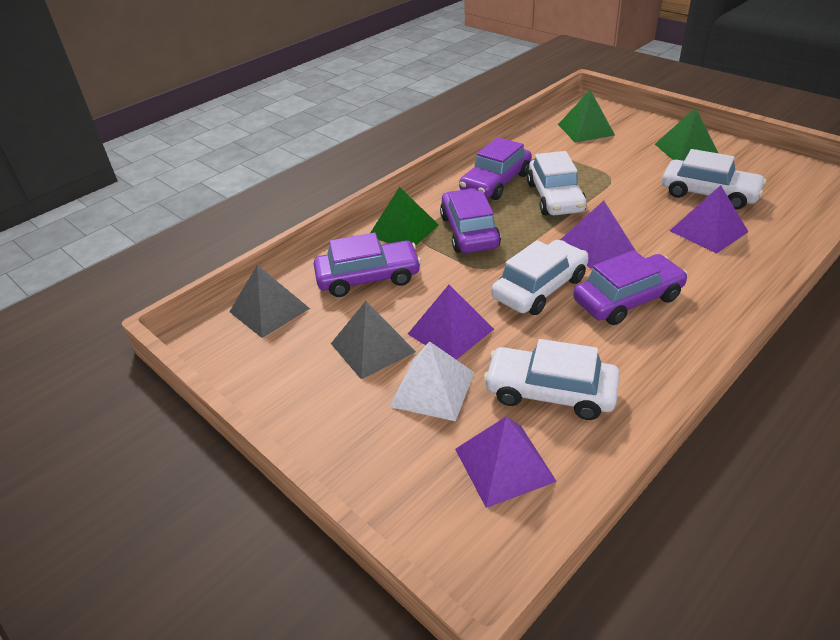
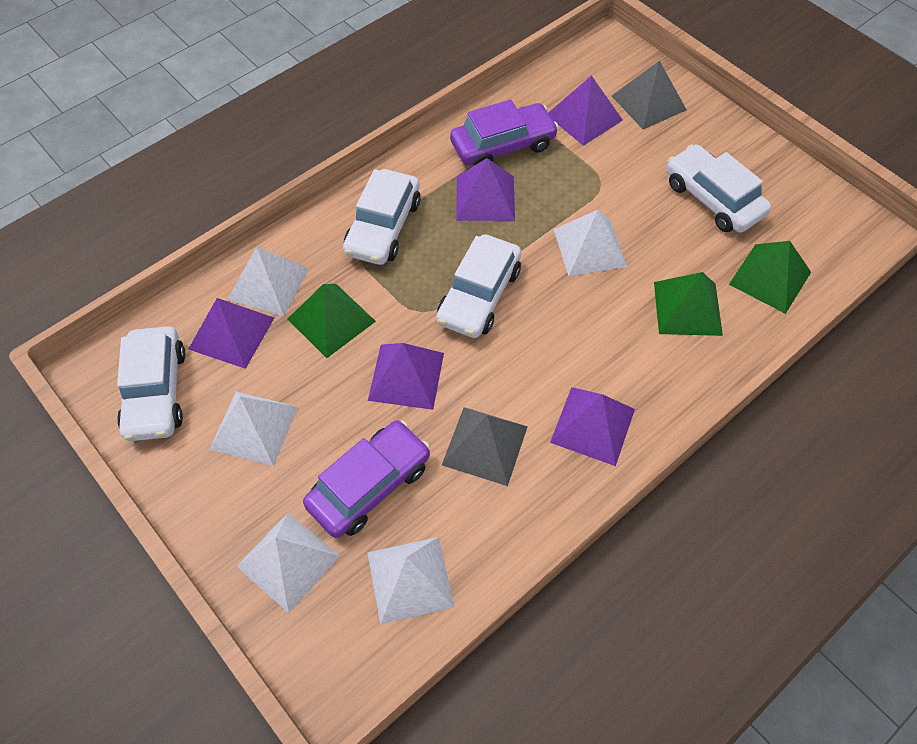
purple car: 4 -> 2
purple pyramid: 4 -> 5
white pyramid: 1 -> 5

